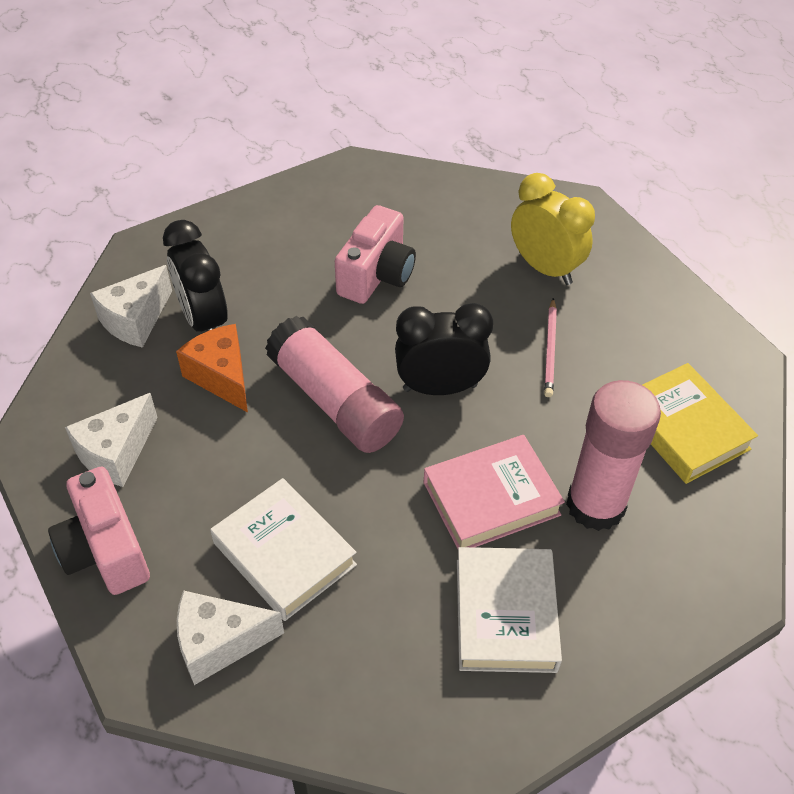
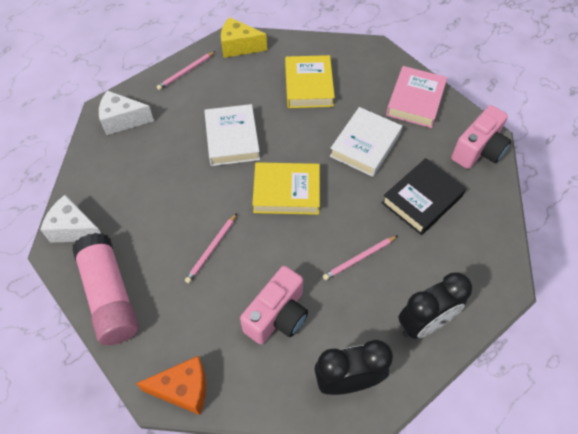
black book: 0 -> 1
pink glue stick: 2 -> 1
pink pencil: 1 -> 3
white cheese: 3 -> 2
yellow book: 1 -> 2
yellow cheese: 0 -> 1
yellow clock: 1 -> 0

